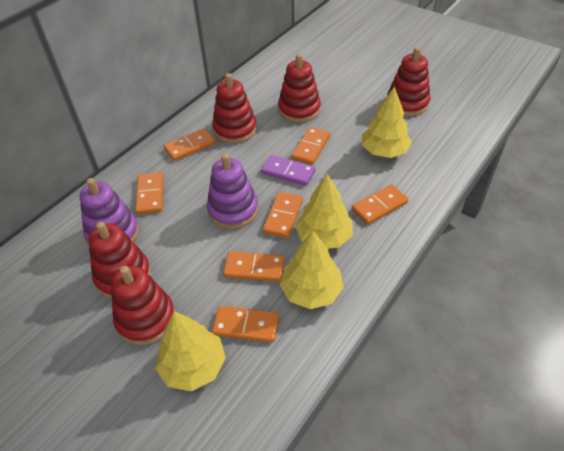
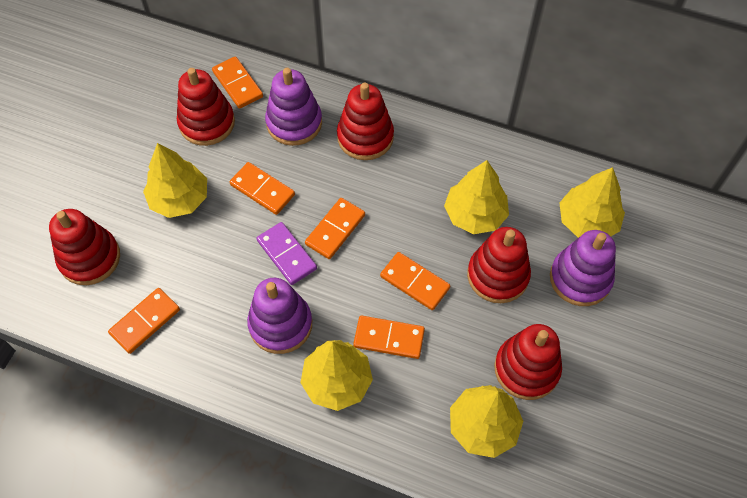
orange domino: 7 -> 6
purple stacking toy: 2 -> 3
yellow tree: 4 -> 5

